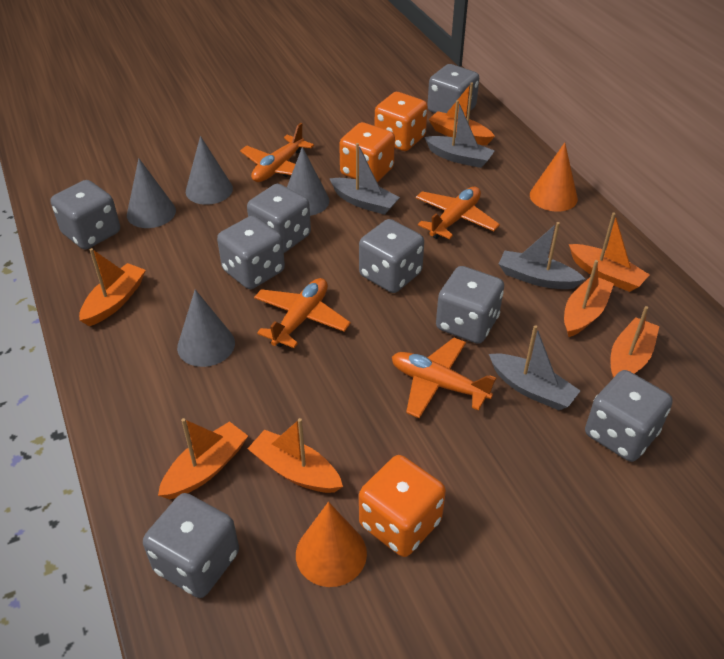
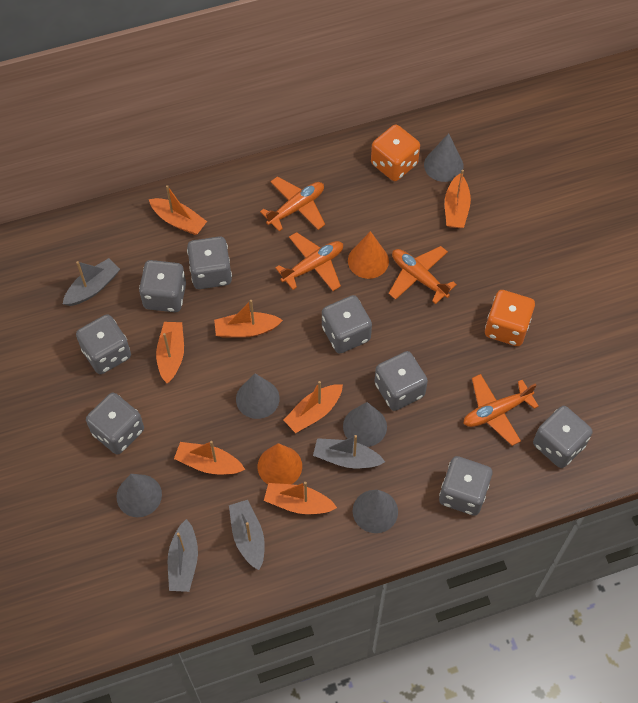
grey cone: 4 -> 5
orange dice: 3 -> 2

